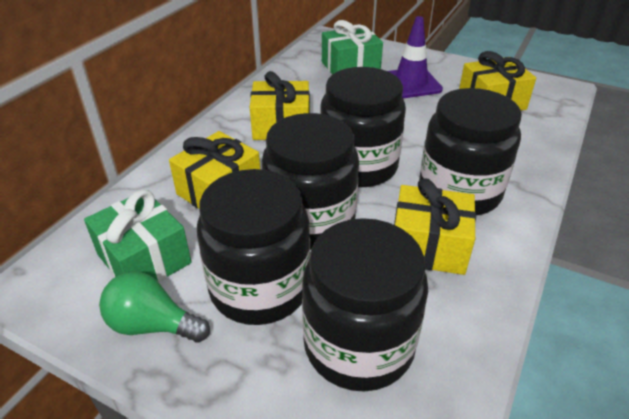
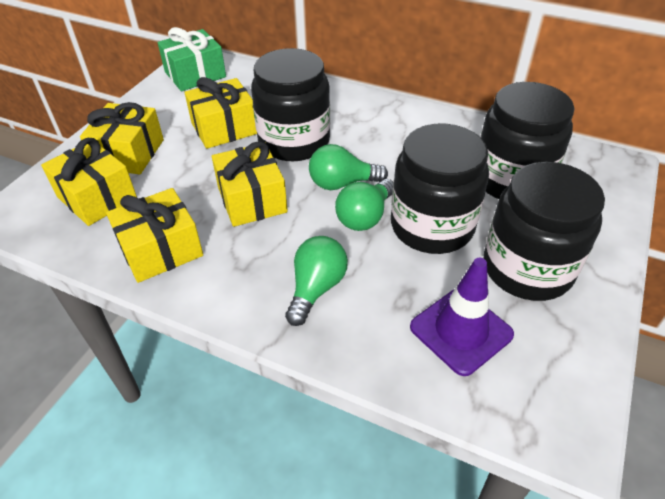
black jar: 5 -> 4
green gift: 2 -> 1
green light bulb: 1 -> 3
yellow gift: 4 -> 5

